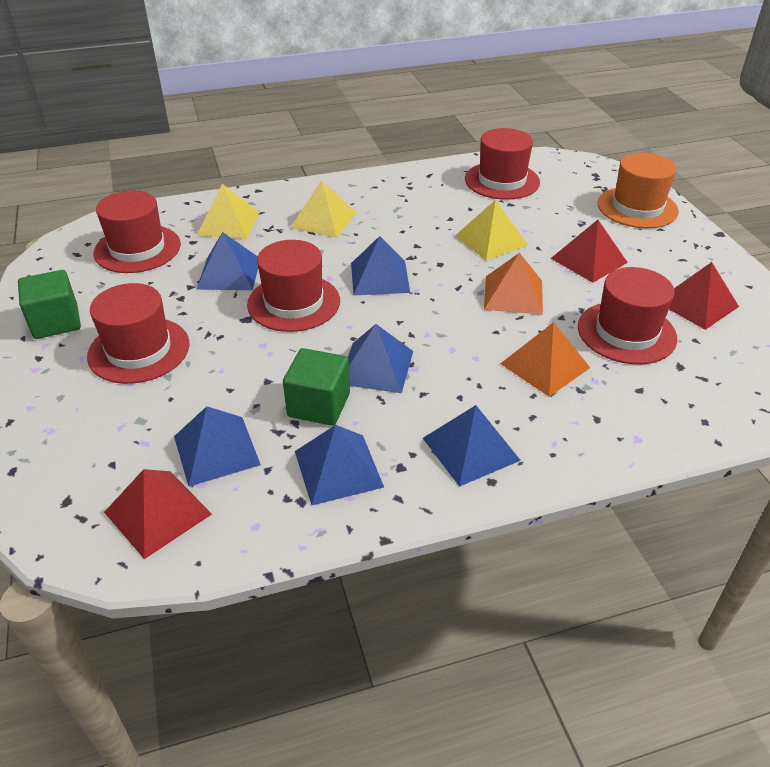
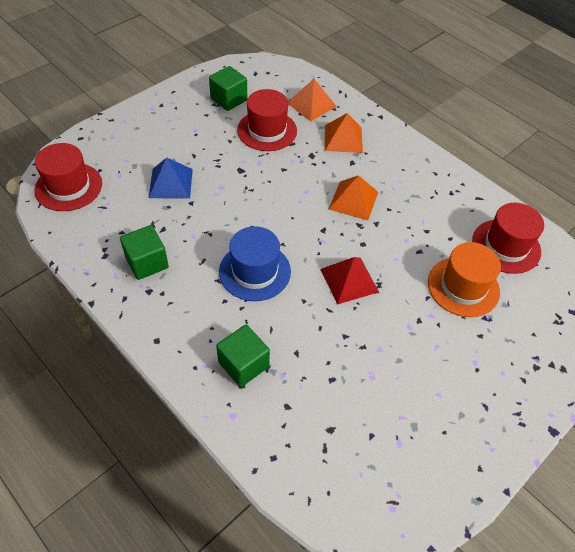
blue hat: 0 -> 1
blue pyramid: 6 -> 1
green cube: 2 -> 3
orange pyramid: 2 -> 3
red hat: 5 -> 3
red pyramid: 3 -> 1
yellow pyramid: 3 -> 0

